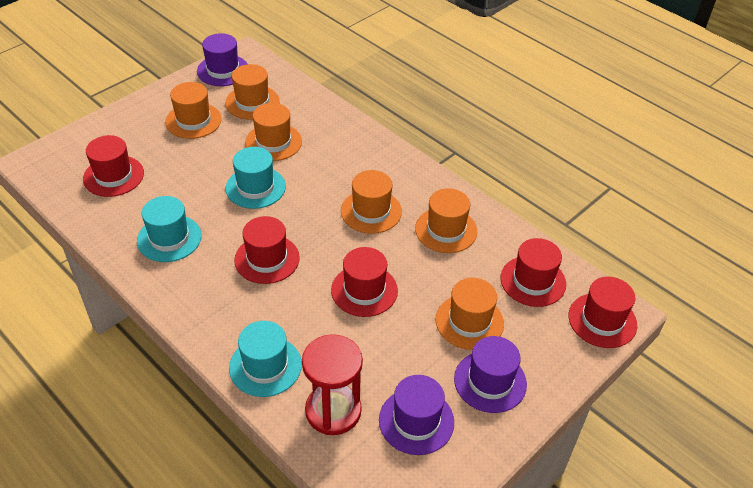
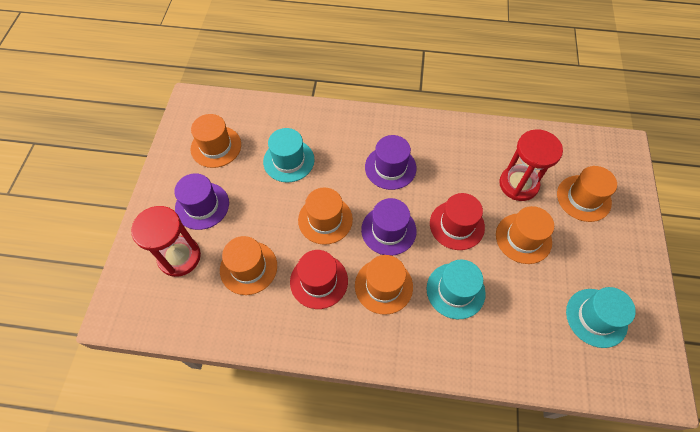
red hat: 5 -> 2
red hourglass: 1 -> 2

